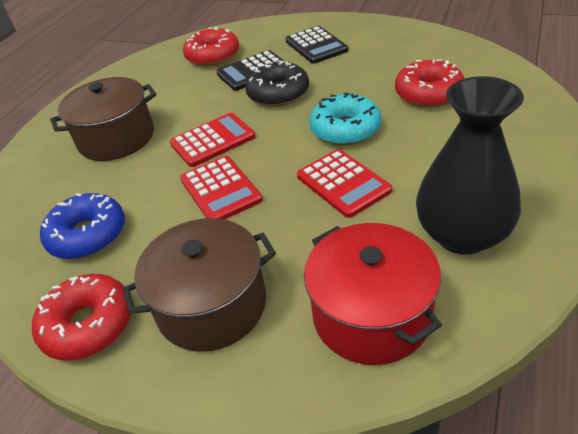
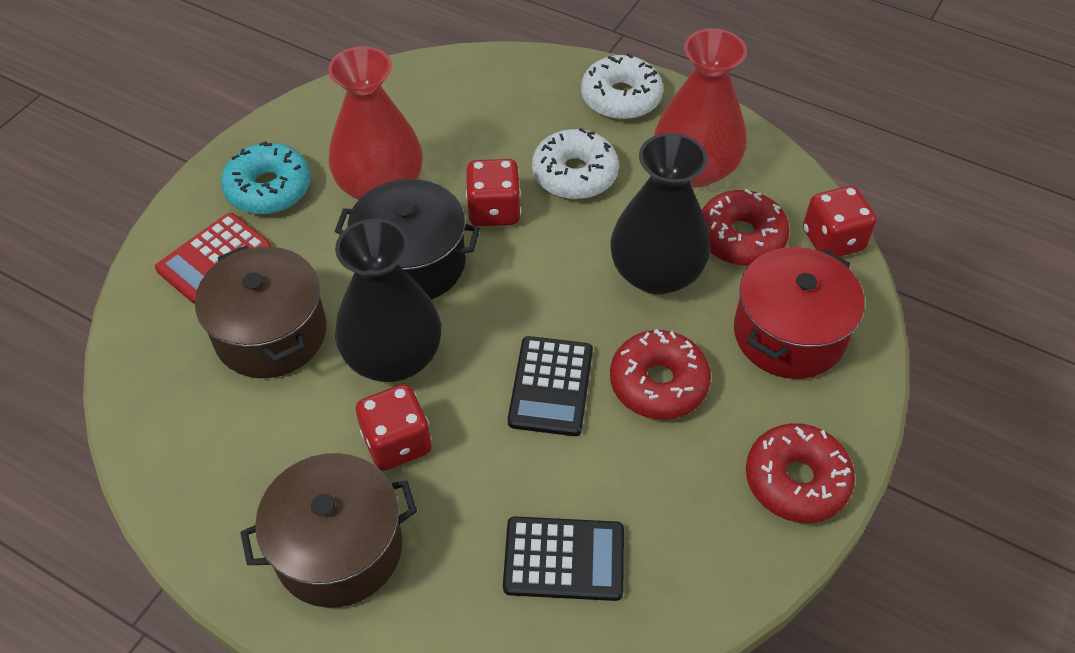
black donut: 1 -> 0
black pot: 0 -> 1
black vase: 1 -> 2
blue donut: 1 -> 0
red calculator: 3 -> 1
red dice: 0 -> 3
red vase: 0 -> 2
white donut: 0 -> 2

